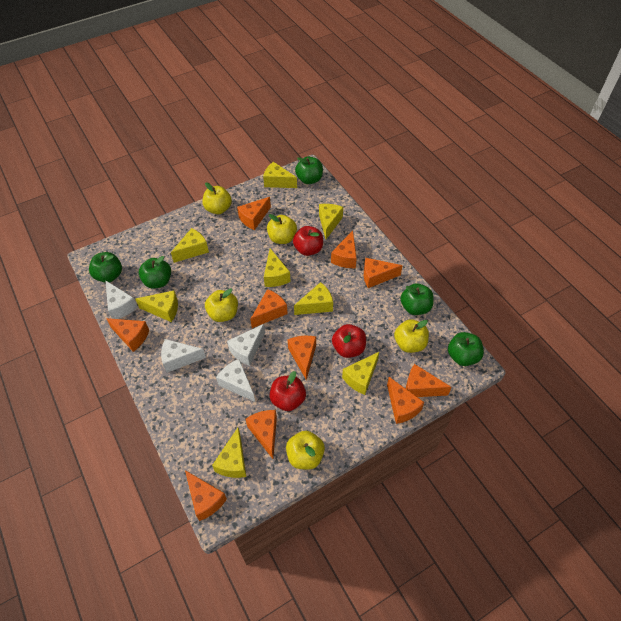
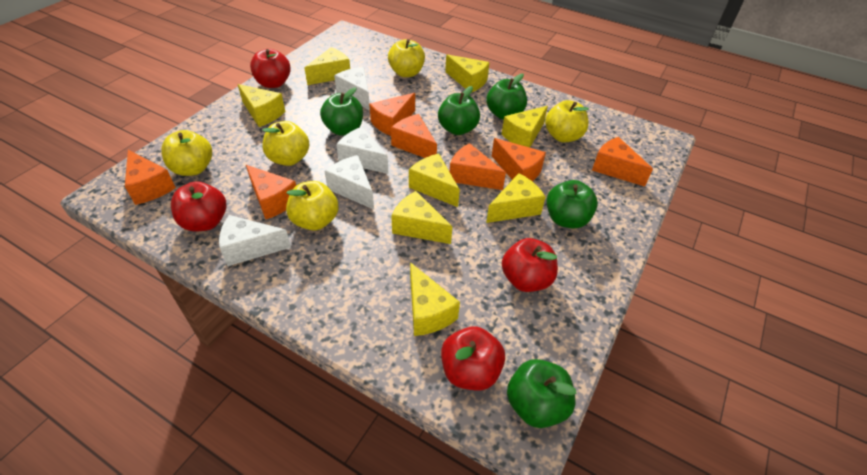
orange cheese: 10 -> 7
red apple: 3 -> 4

